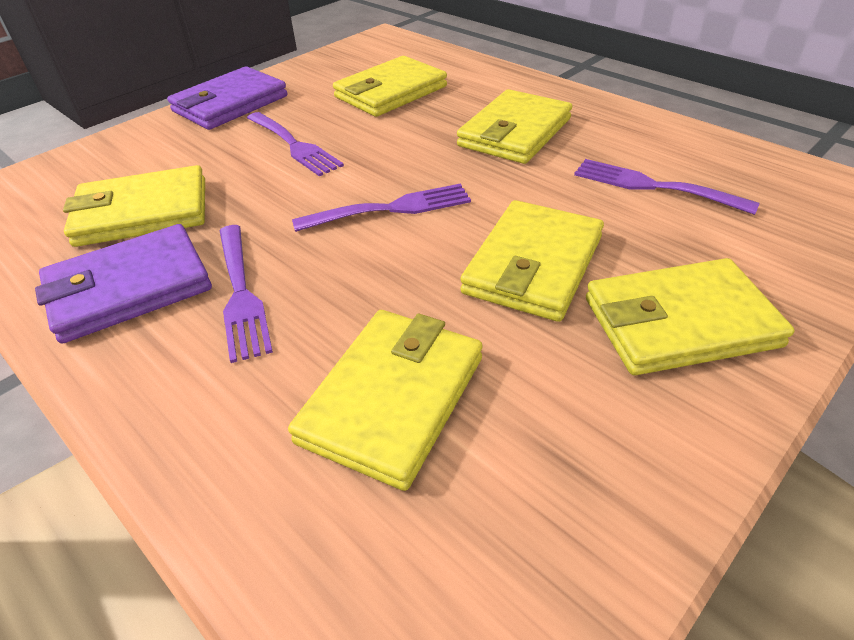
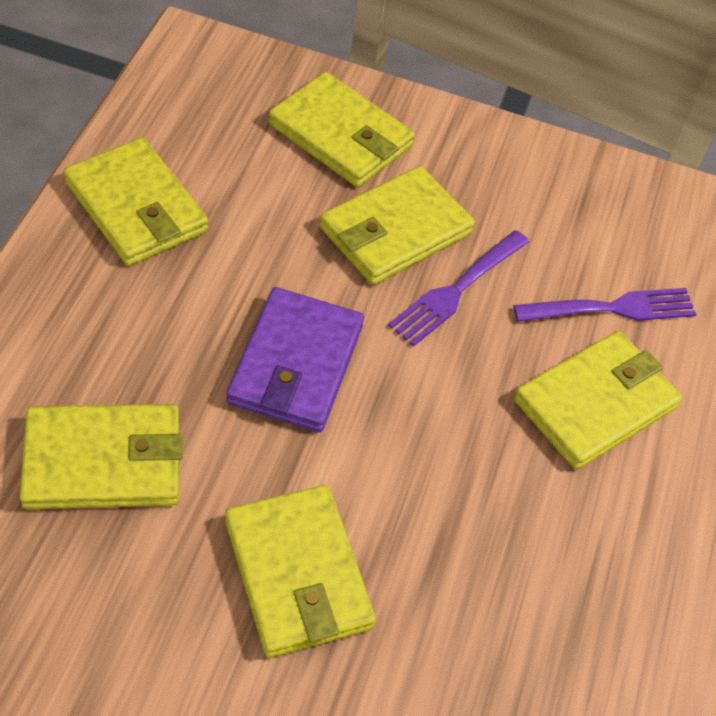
purple fork: 4 -> 2
purple wallet: 2 -> 1

